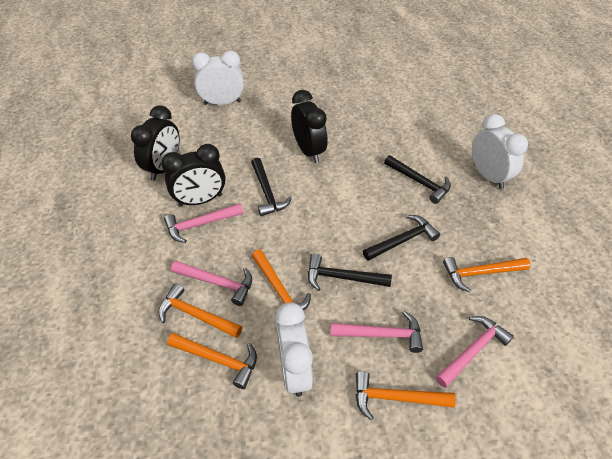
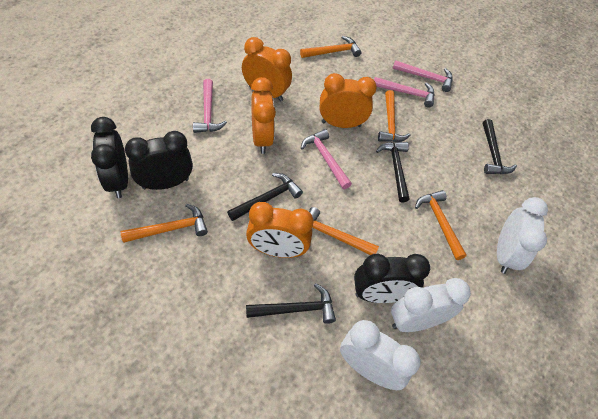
orange clock: 0 -> 4

